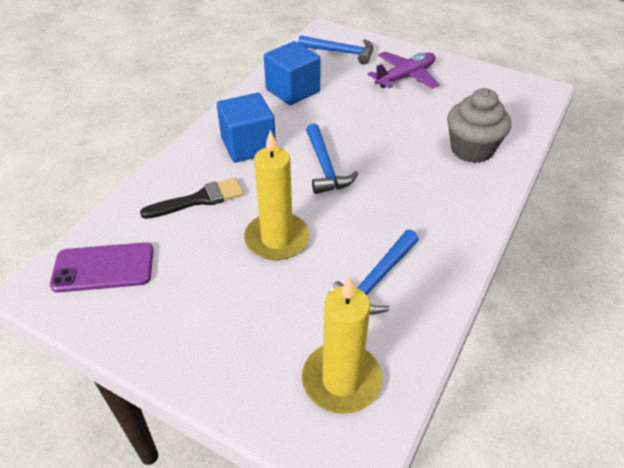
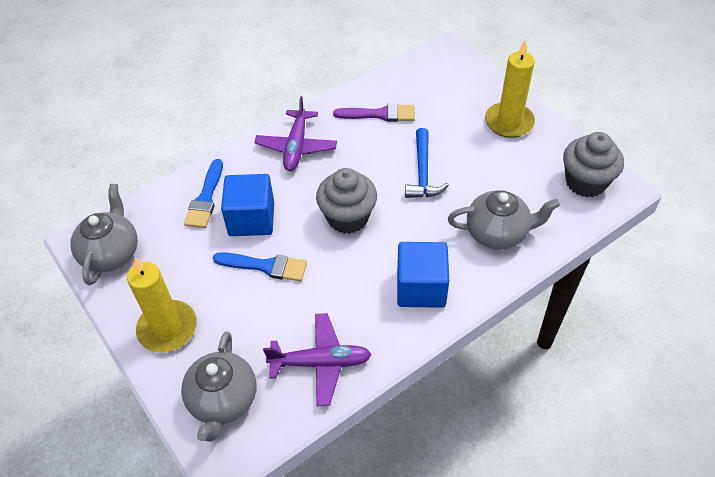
black brush: 1 -> 0
blue brush: 0 -> 2
blue hammer: 3 -> 1
grey cupcake: 1 -> 2
grey teapot: 0 -> 3
purple brush: 0 -> 1
purple phone: 1 -> 0
purple plane: 1 -> 2

